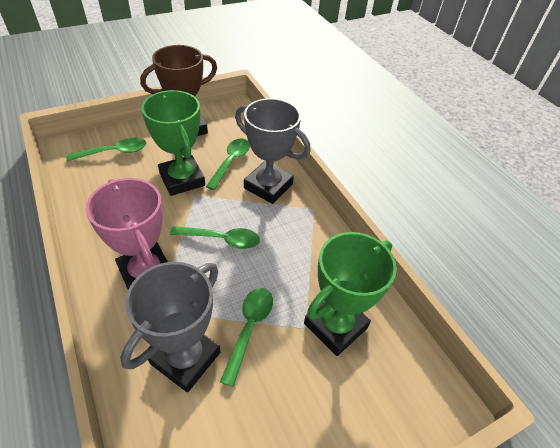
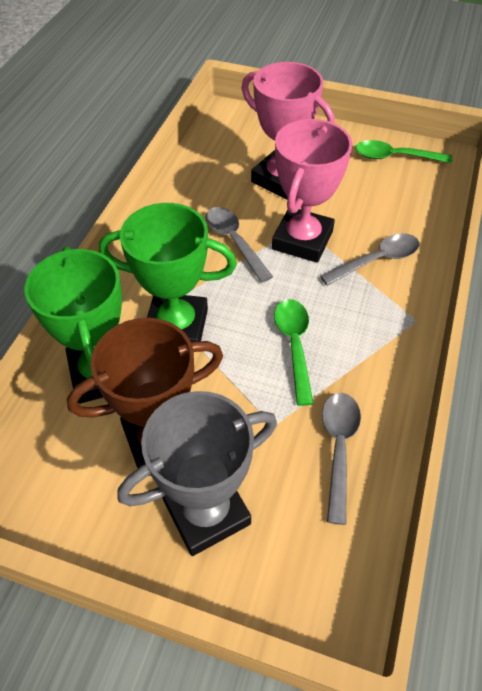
green spoon: 4 -> 2
grey spoon: 0 -> 3
grey trophy: 2 -> 1
pink trophy: 1 -> 2

